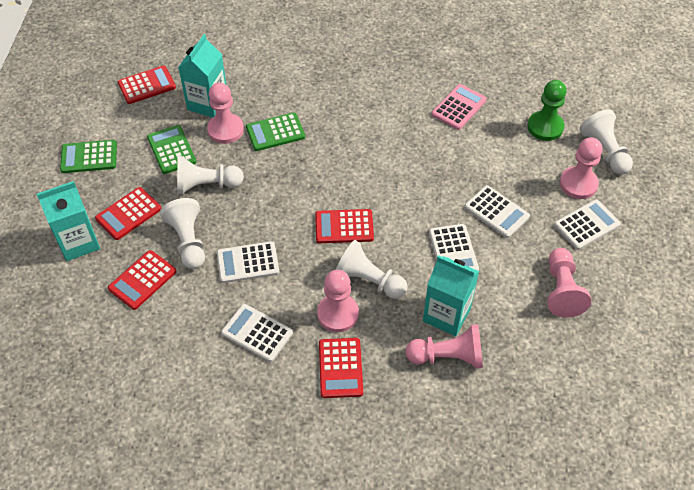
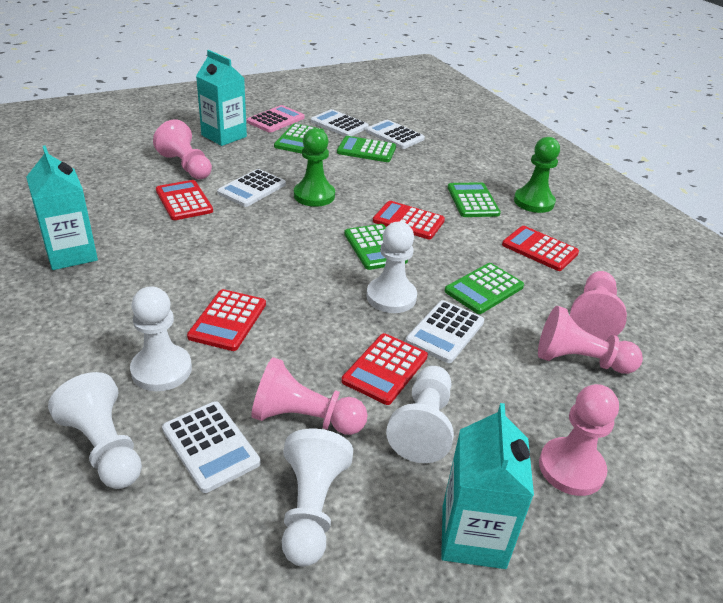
green calculator: 3 -> 5
green pawn: 1 -> 2
white pawn: 4 -> 5

